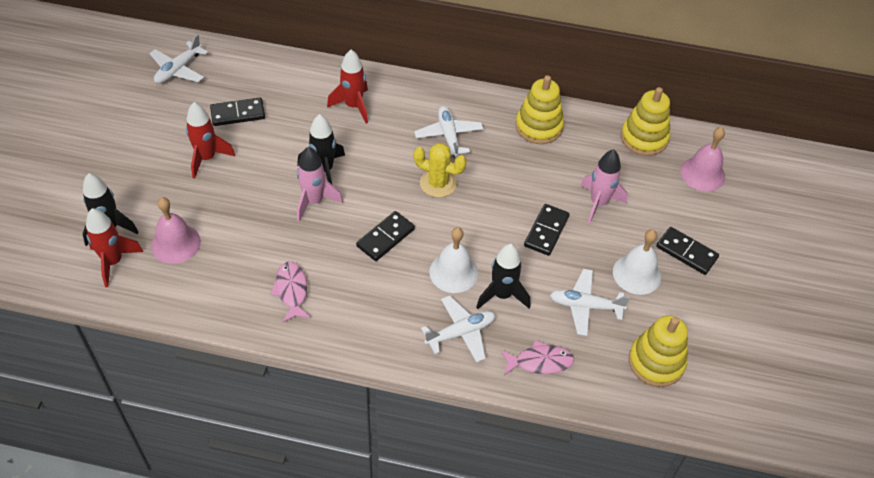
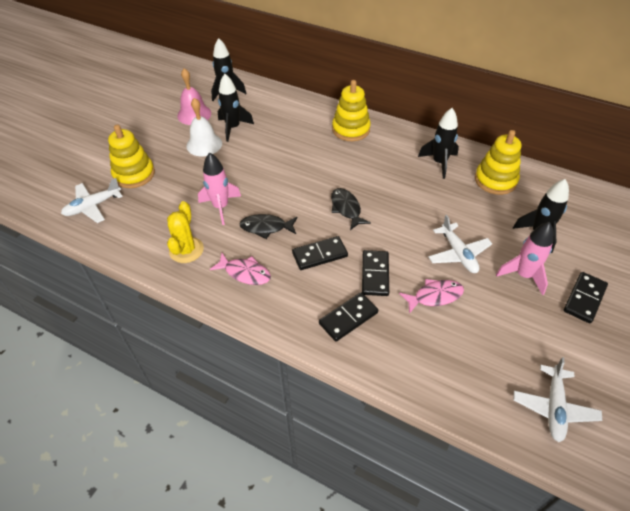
black fish: 0 -> 2
black rocket: 3 -> 4
pink bell: 2 -> 1
red rocket: 3 -> 0
white bell: 2 -> 1
white plane: 4 -> 3

